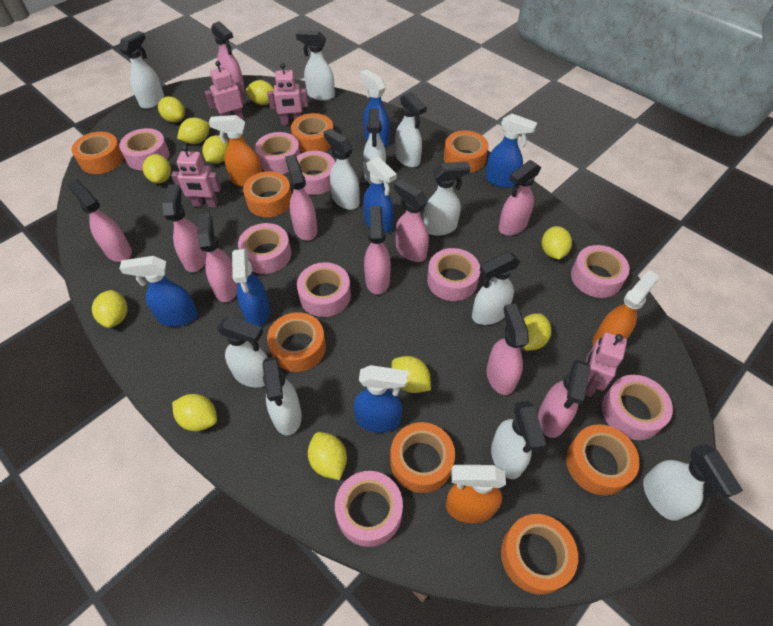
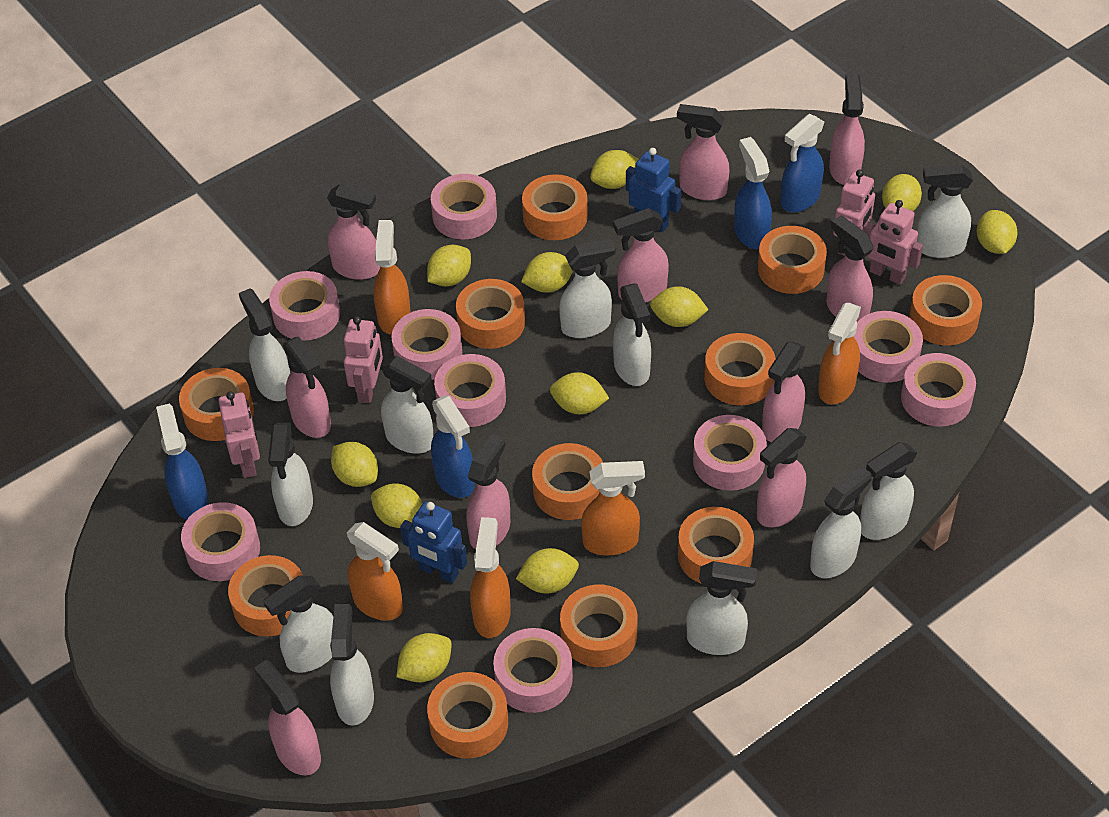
blue robot: 0 -> 2
blue spray bottle: 6 -> 4
orange spray bottle: 3 -> 5
orange tape: 8 -> 11

